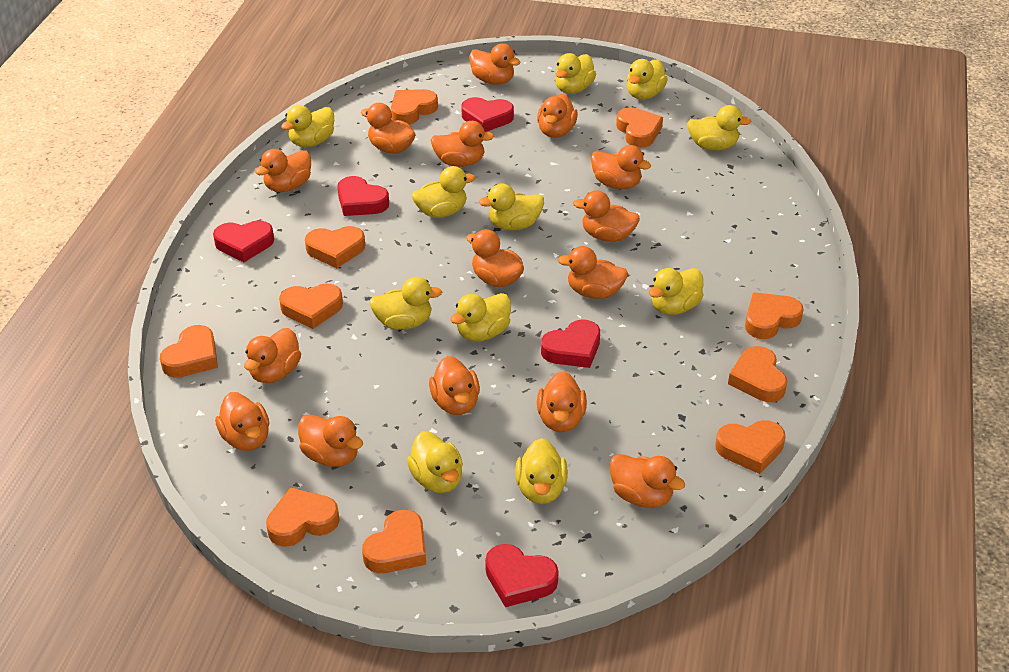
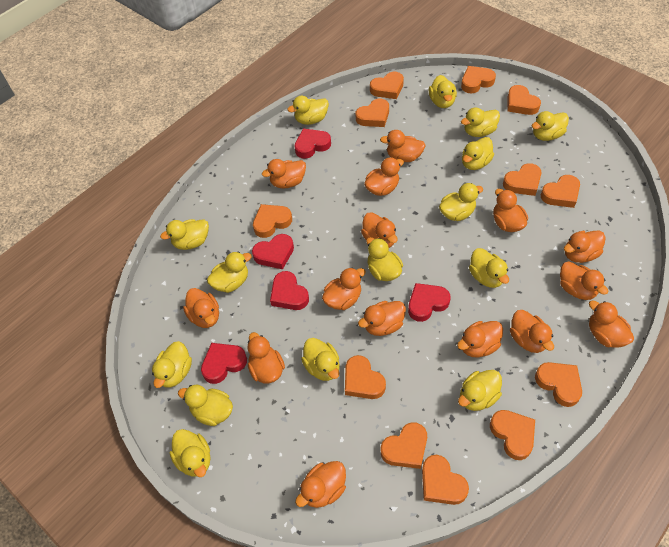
orange heart: 10 -> 12
yellow duck: 11 -> 15

